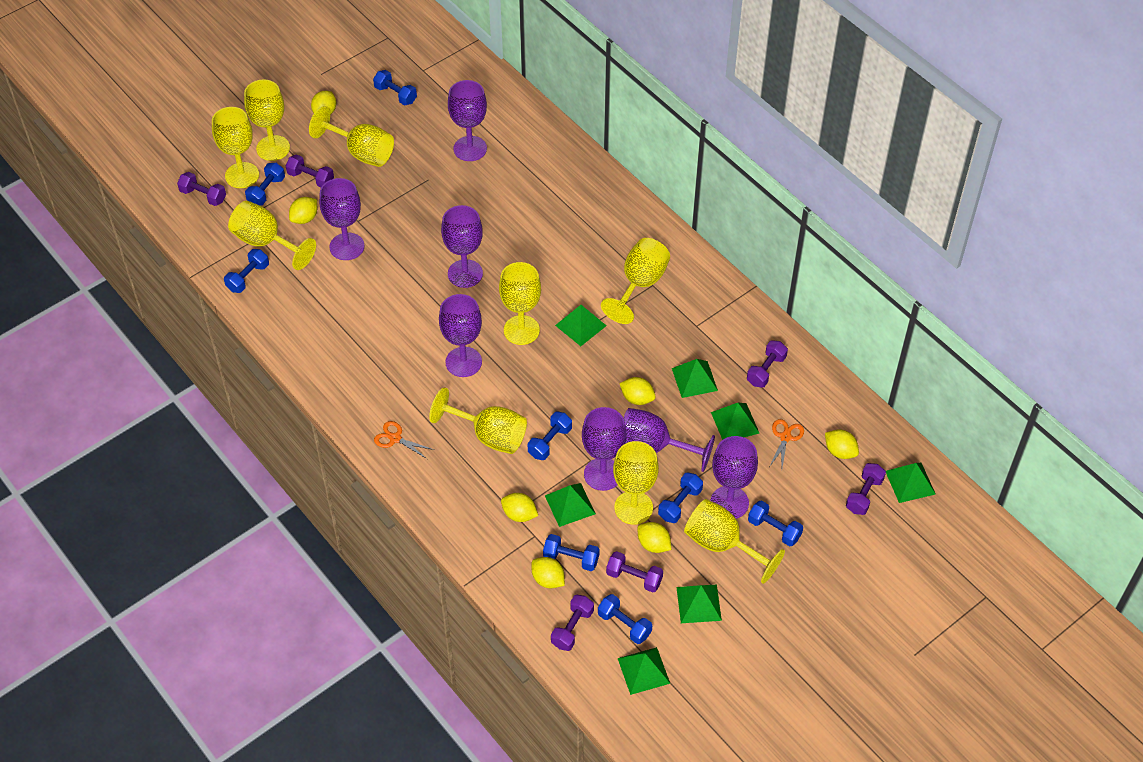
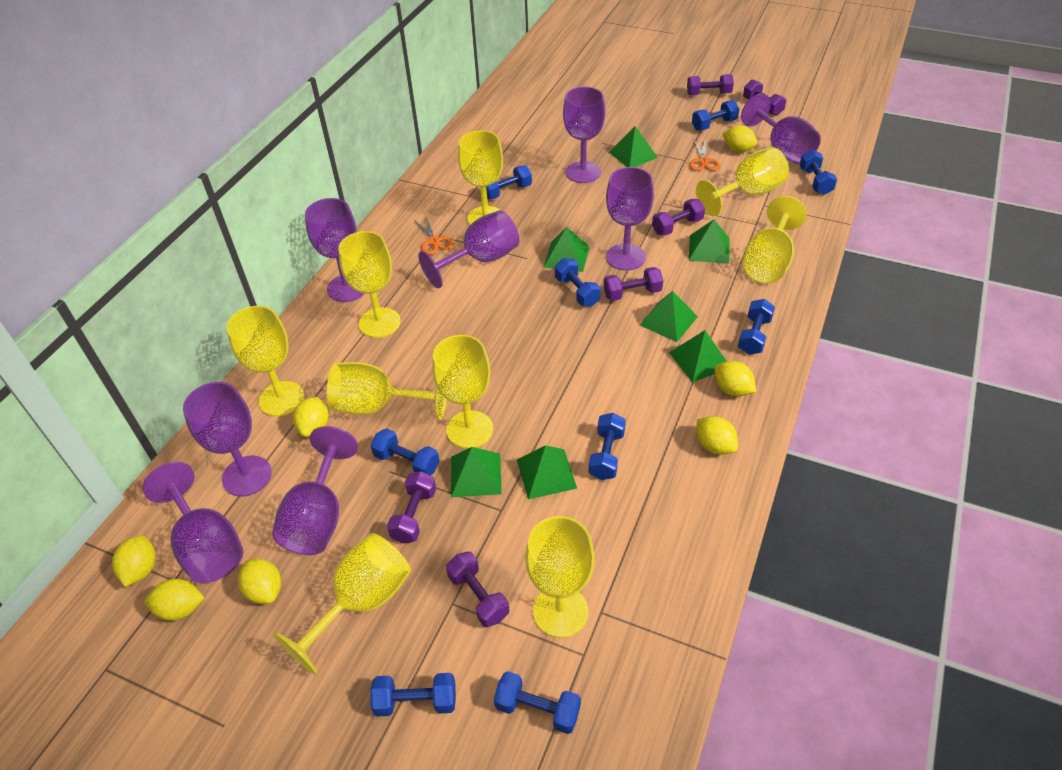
blue dumbbell: 8 -> 9
purple goblet: 7 -> 8

